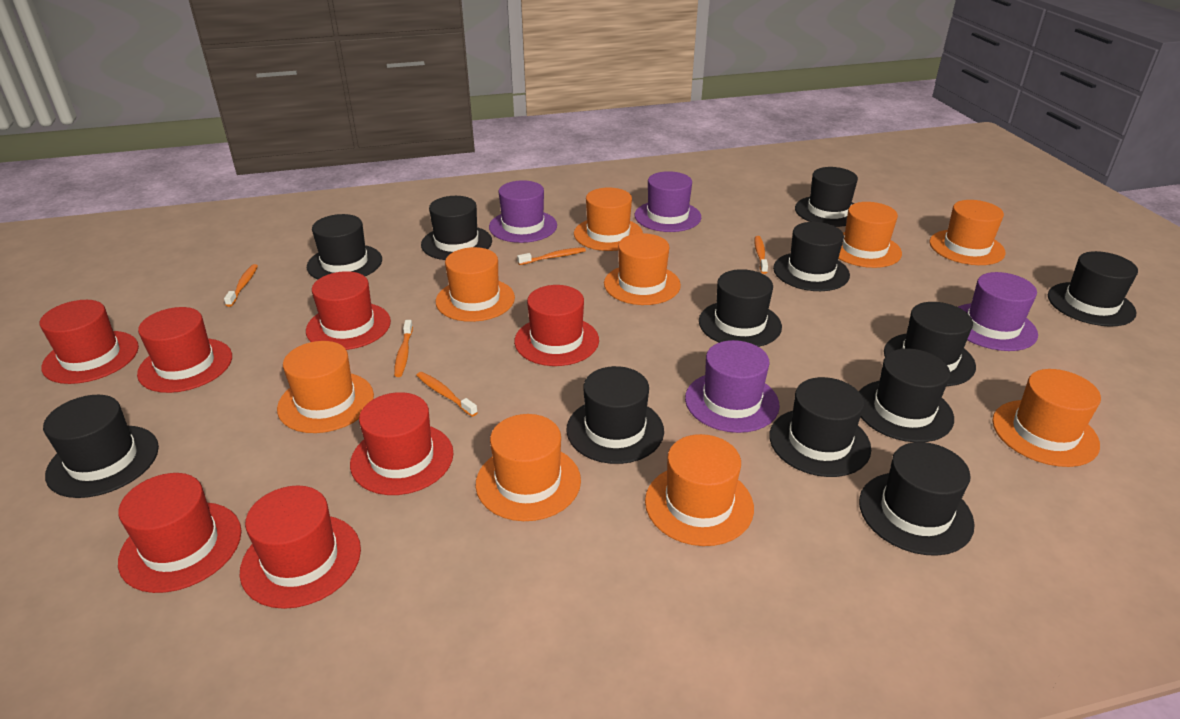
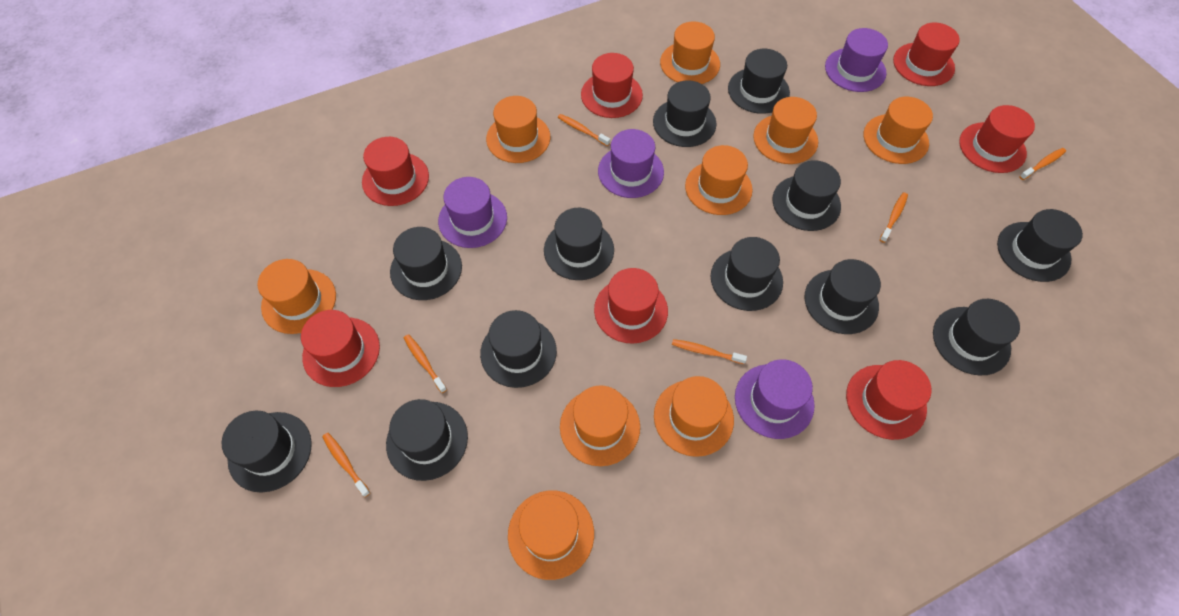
orange toothbrush: 5 -> 6

